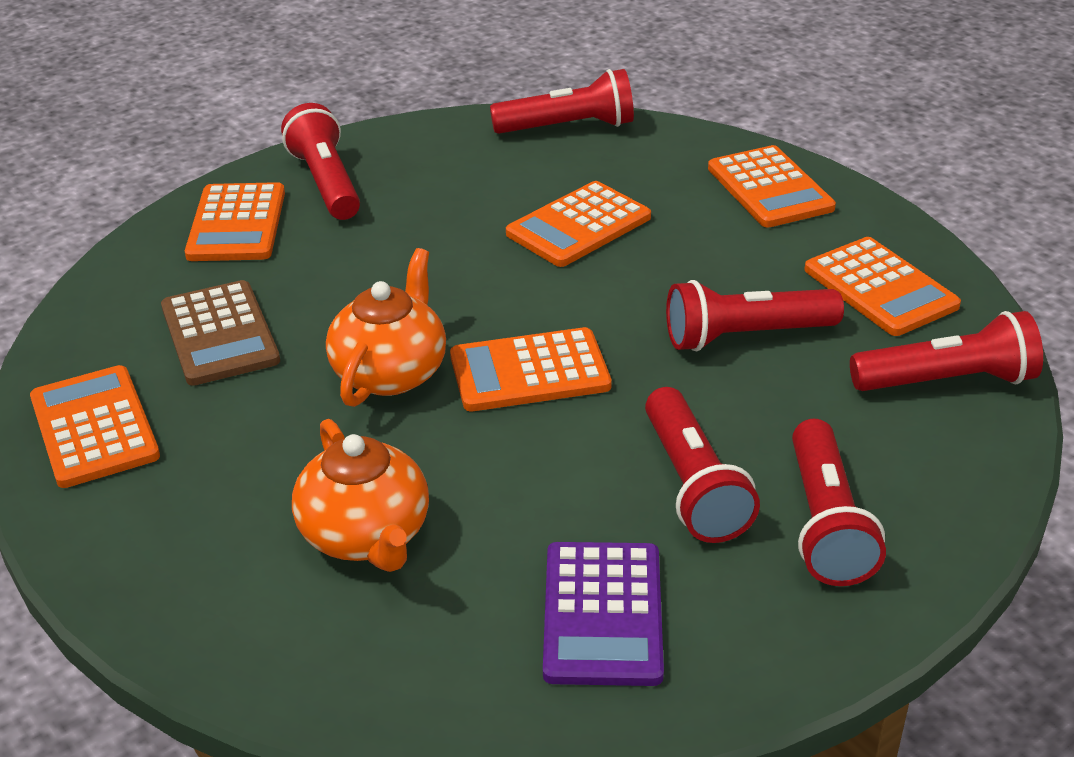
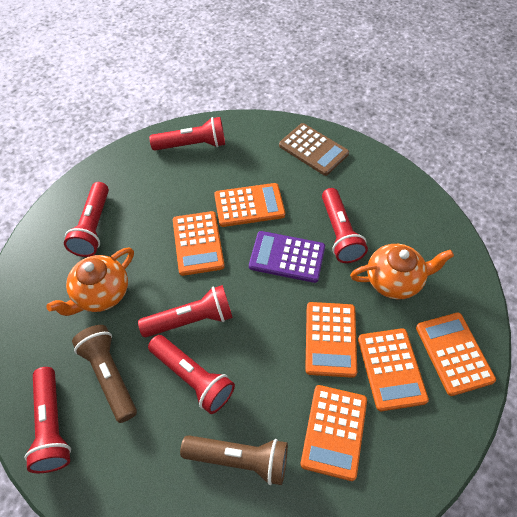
brown flashlight: 0 -> 2

